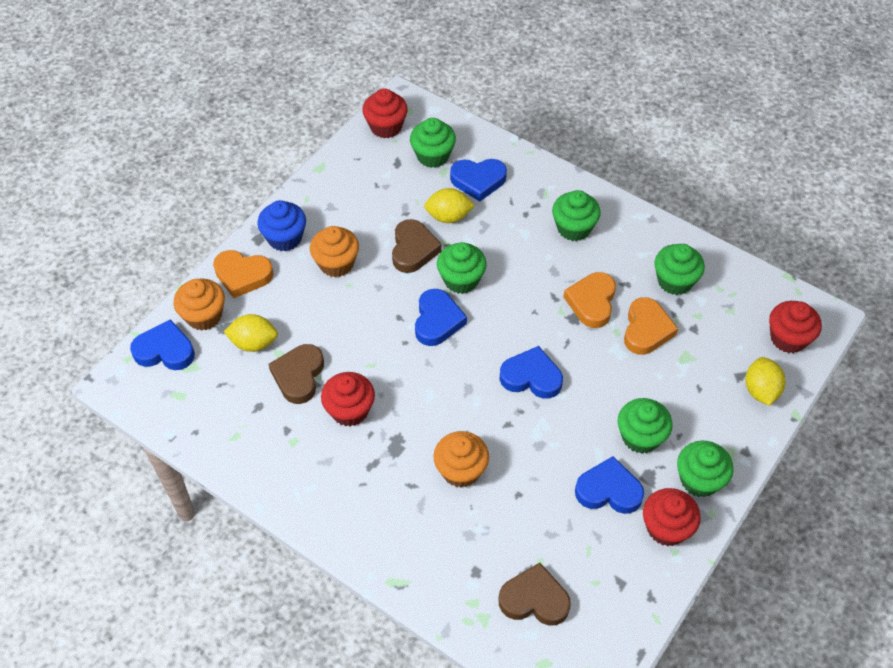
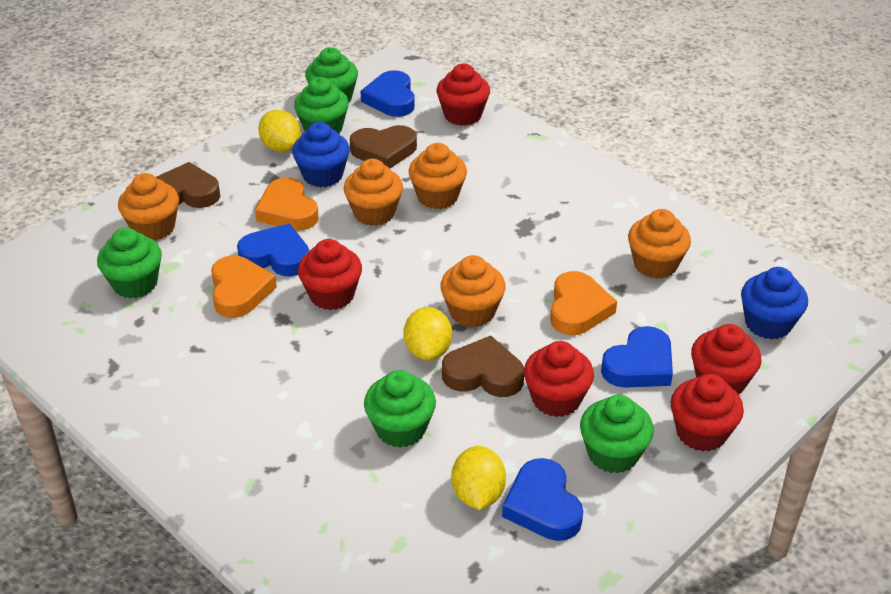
blue cupcake: 1 -> 2
blue heart: 5 -> 4
green cupcake: 6 -> 5
orange cupcake: 3 -> 5
red cupcake: 4 -> 5

